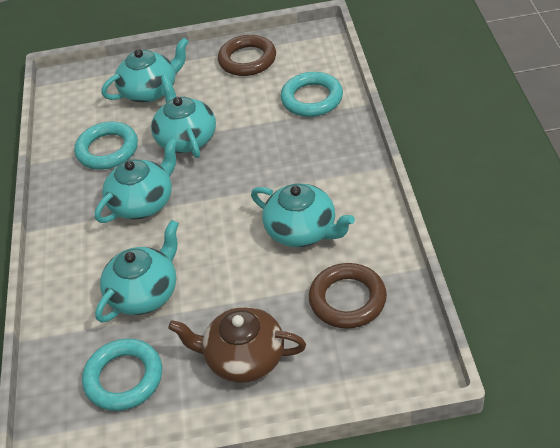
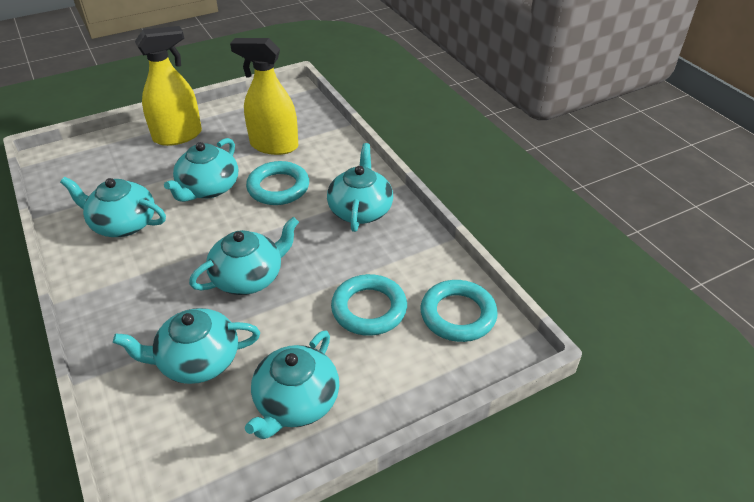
brown ring: 2 -> 0
brown teapot: 1 -> 0
turquoise teapot: 5 -> 6
yellow spray bottle: 0 -> 2

